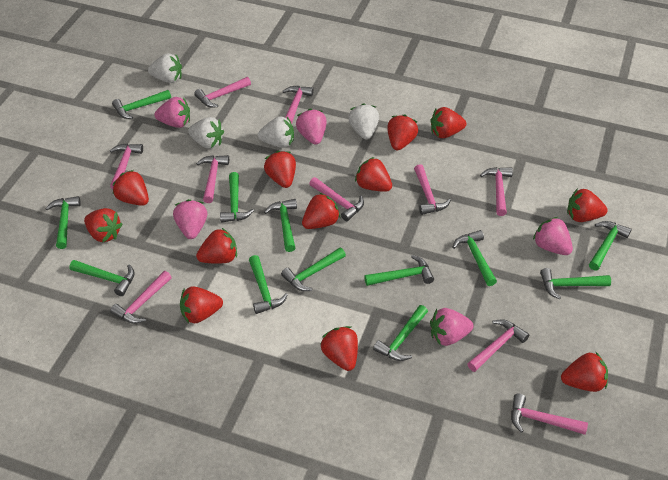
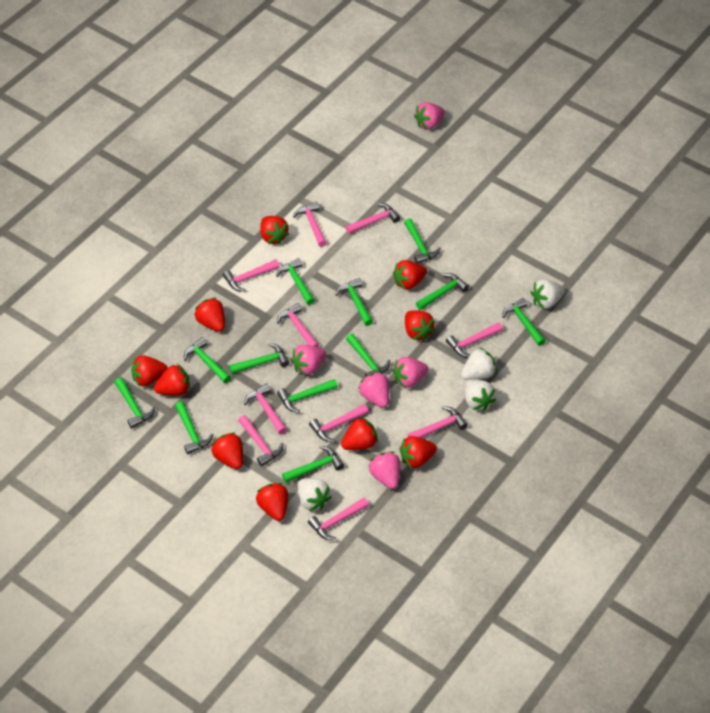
red strawberry: 12 -> 10

